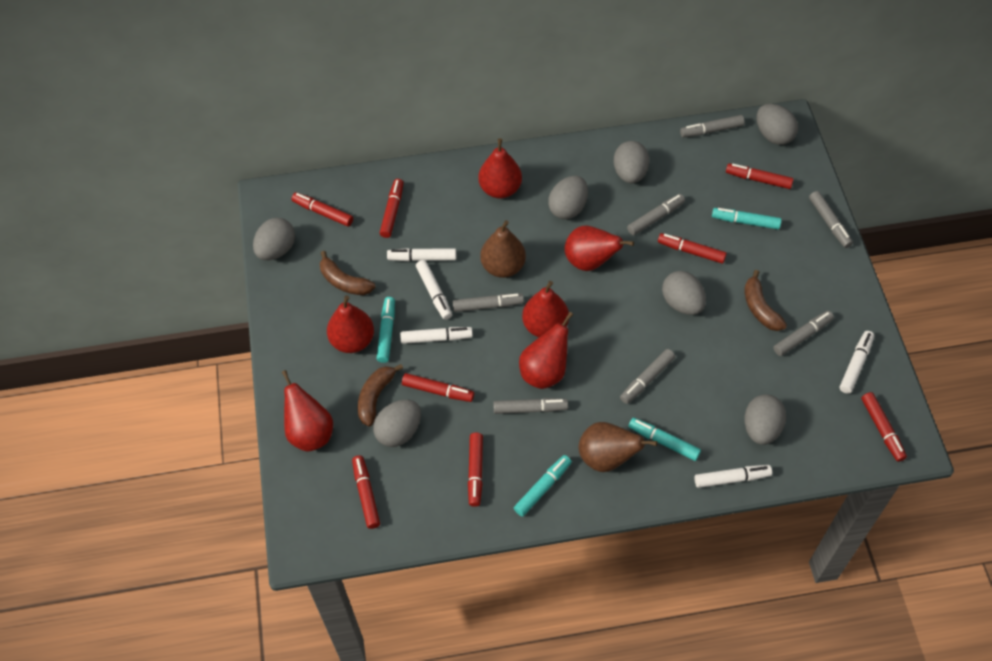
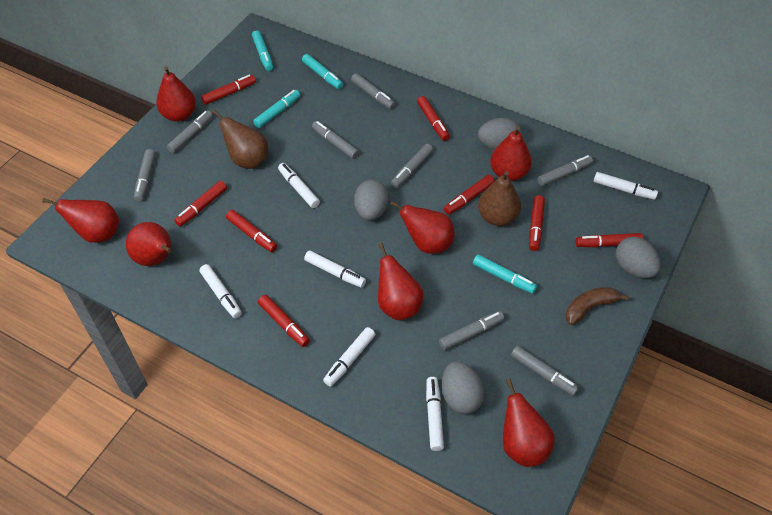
brown banana: 3 -> 1
grey egg: 7 -> 4
grey marker: 7 -> 8
red pear: 6 -> 7
white marker: 5 -> 6

